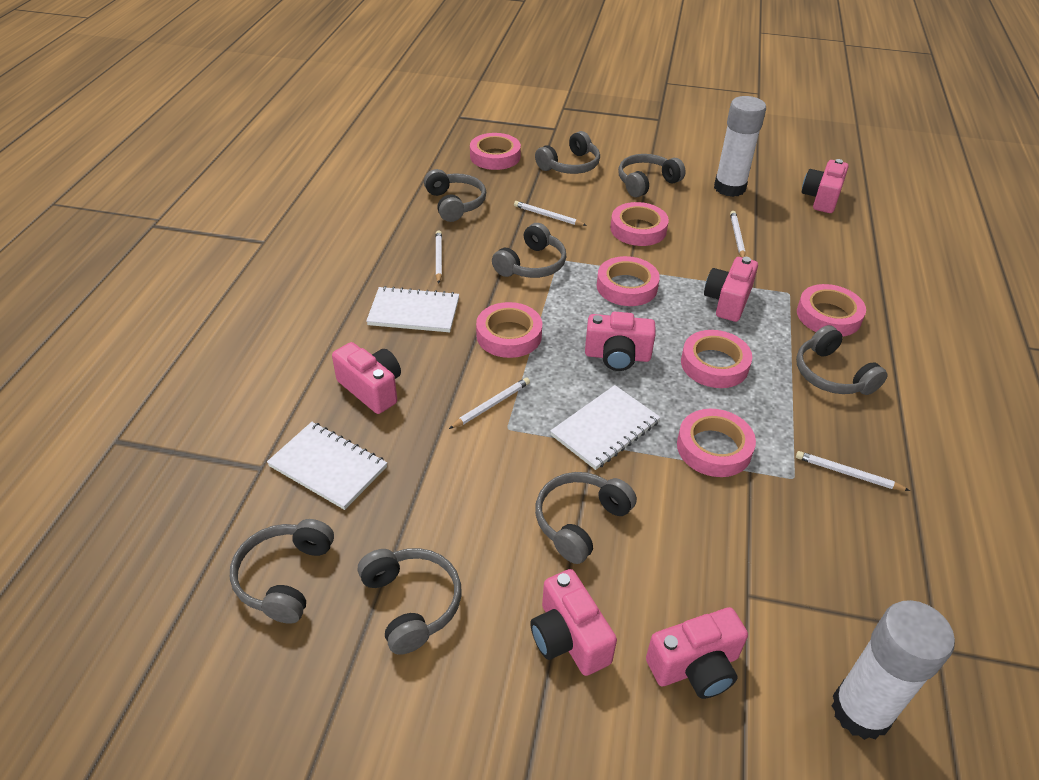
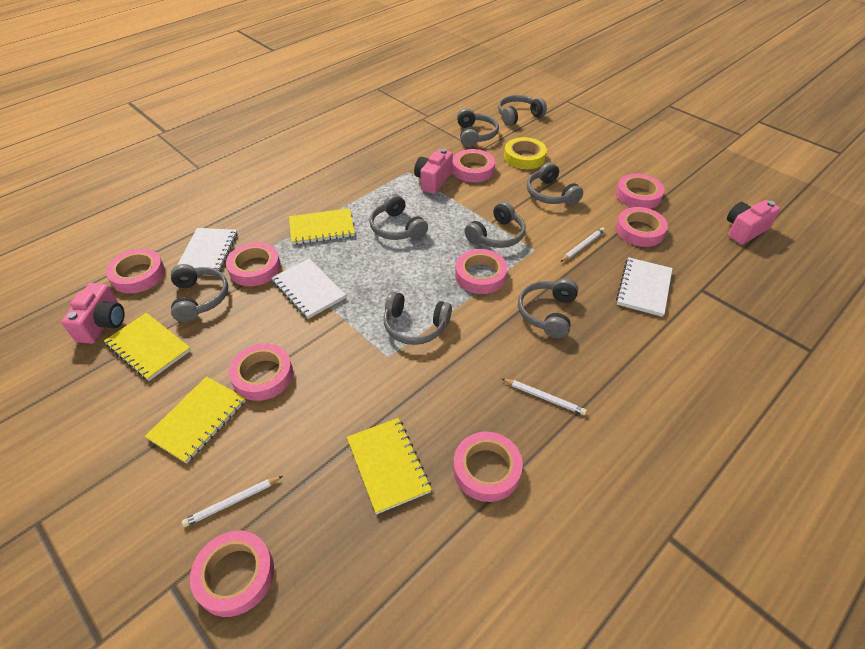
pink camera: 6 -> 3
pink tape: 7 -> 9
white glue stick: 2 -> 0
white pencil: 5 -> 3
yellow notebook: 0 -> 4
yellow tape: 0 -> 1

